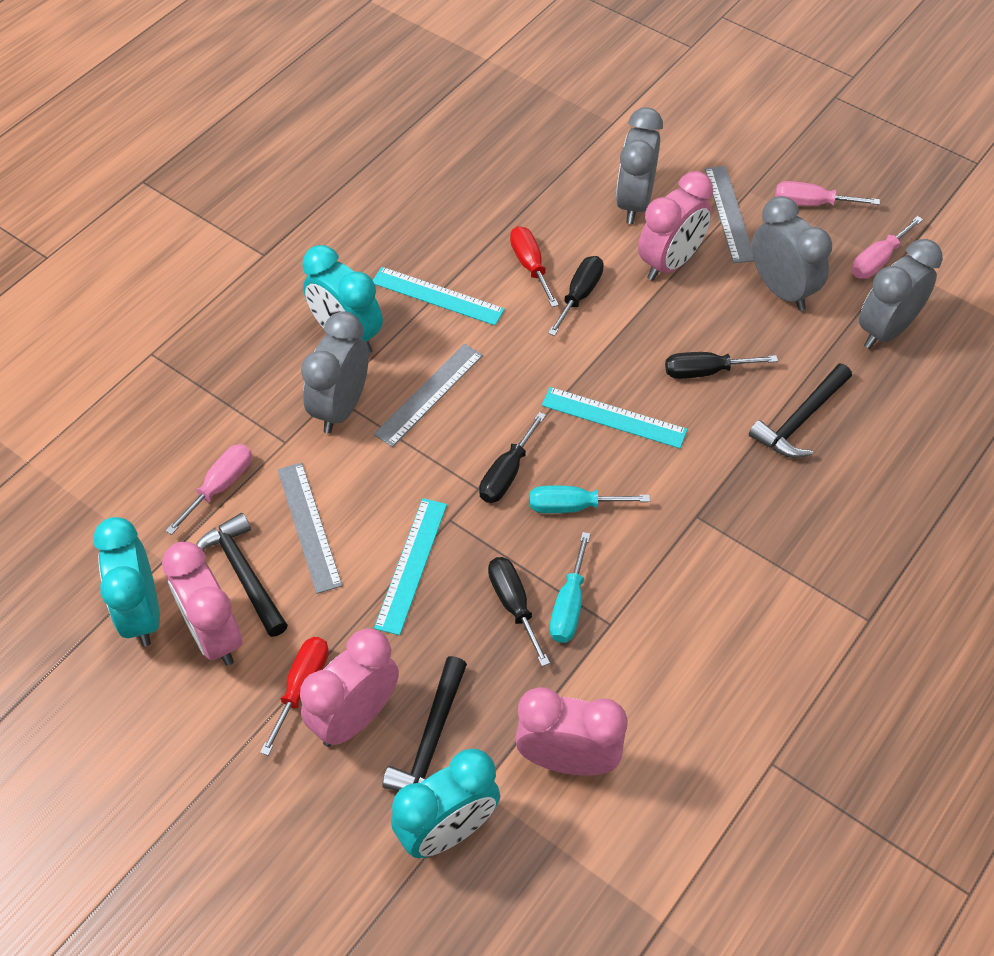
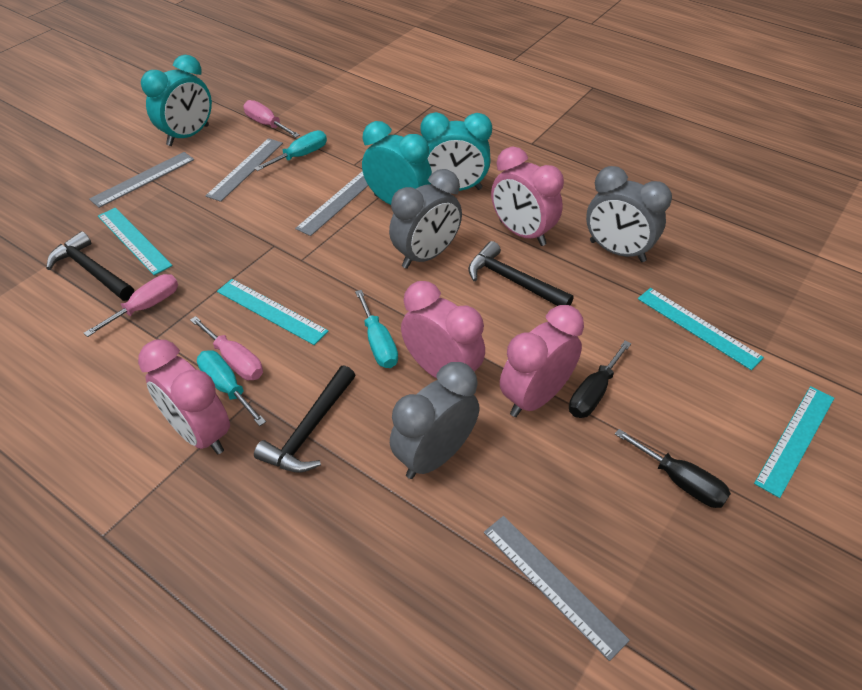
black screwdriver: 4 -> 2
grey clock: 4 -> 3
grey ruler: 3 -> 4
red screwdriver: 2 -> 0
turquoise ruler: 3 -> 4
turquoise screwdriver: 2 -> 3

